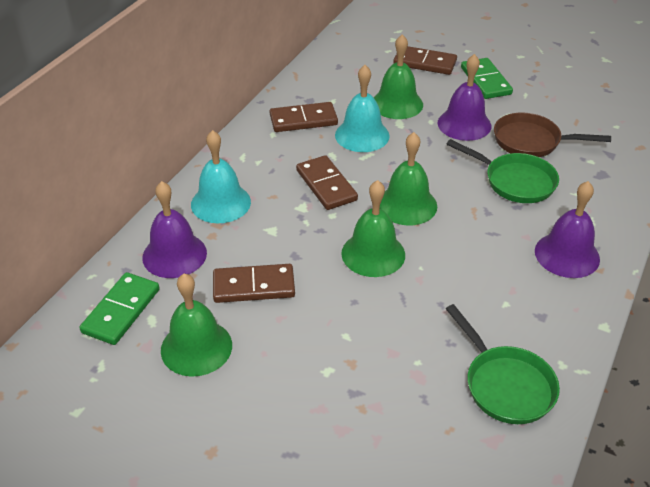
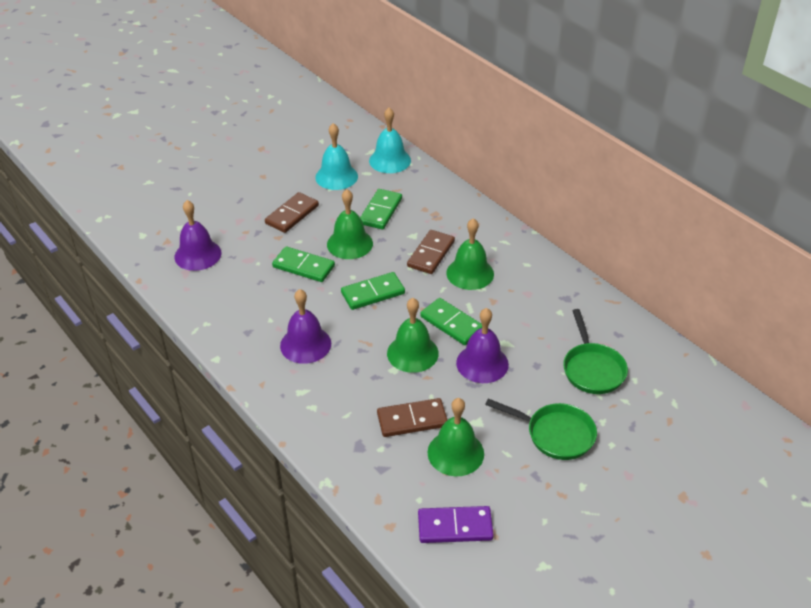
brown domino: 4 -> 3
brown pan: 1 -> 0
green domino: 2 -> 4
purple domino: 0 -> 1

